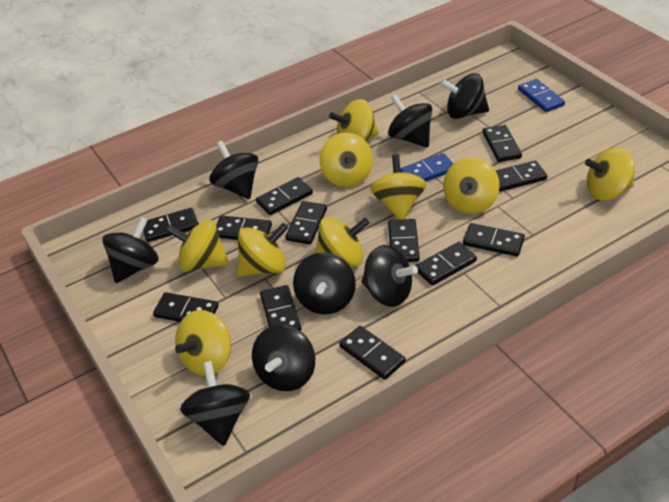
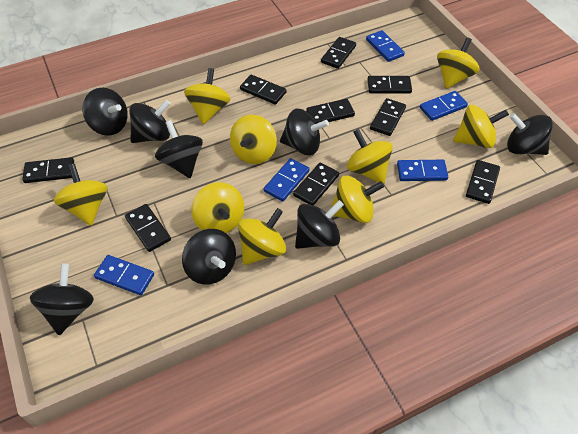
black domino: 12 -> 9
blue domino: 2 -> 5

